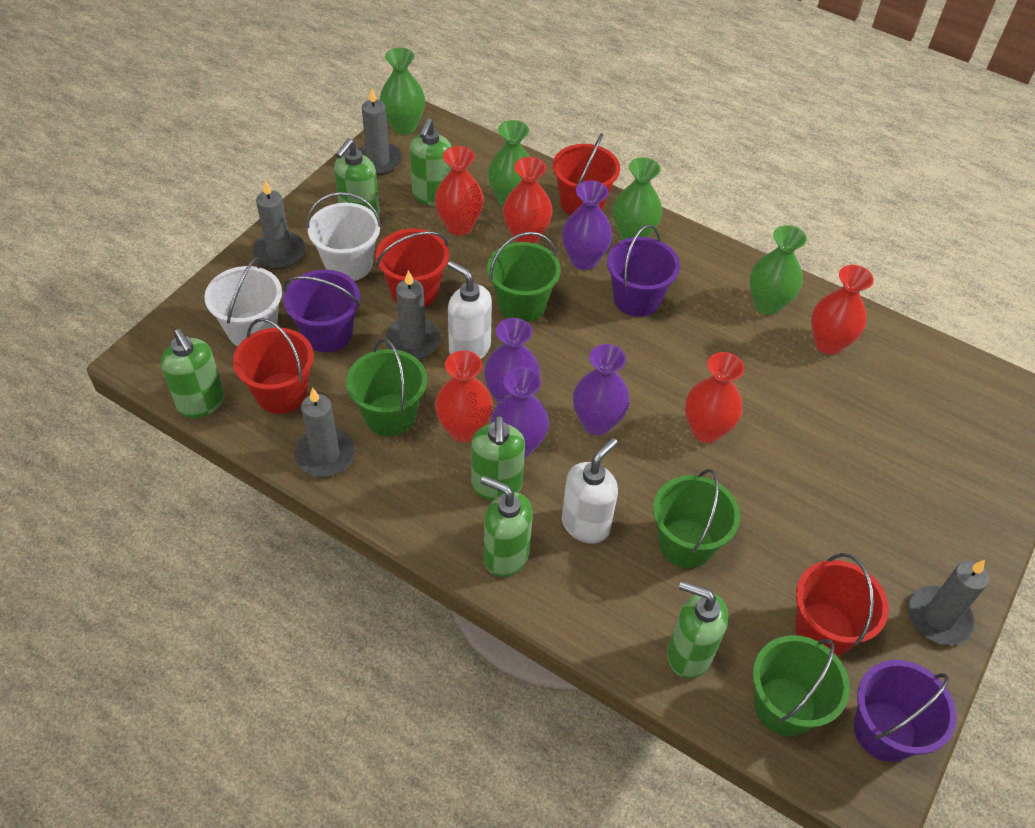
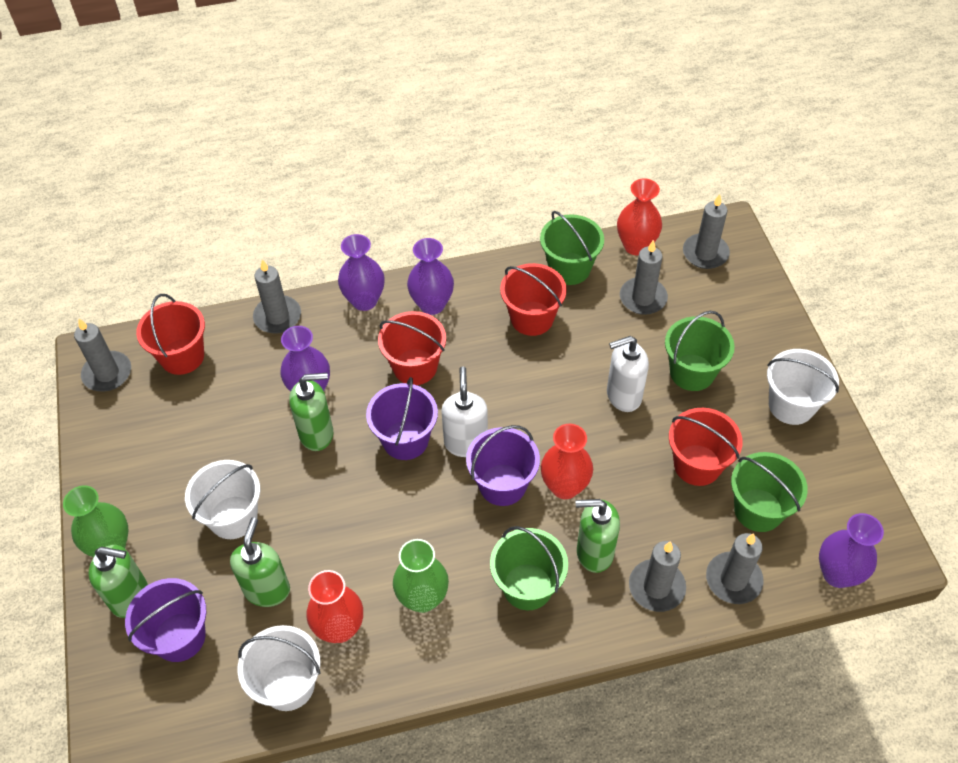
green soap dispenser: 6 -> 4
green vase: 4 -> 2
grey candle: 5 -> 6
red vase: 5 -> 3
white bucket: 2 -> 3

